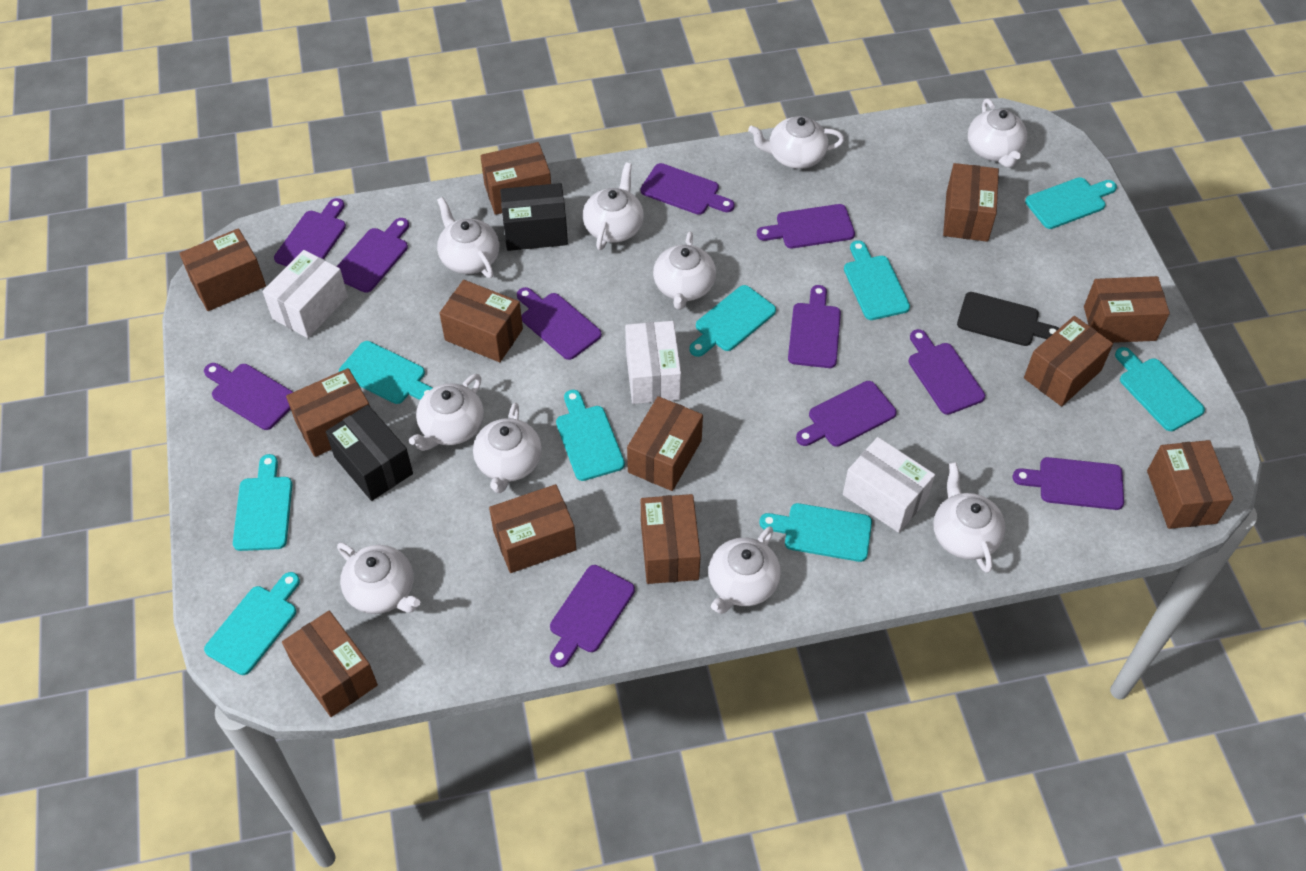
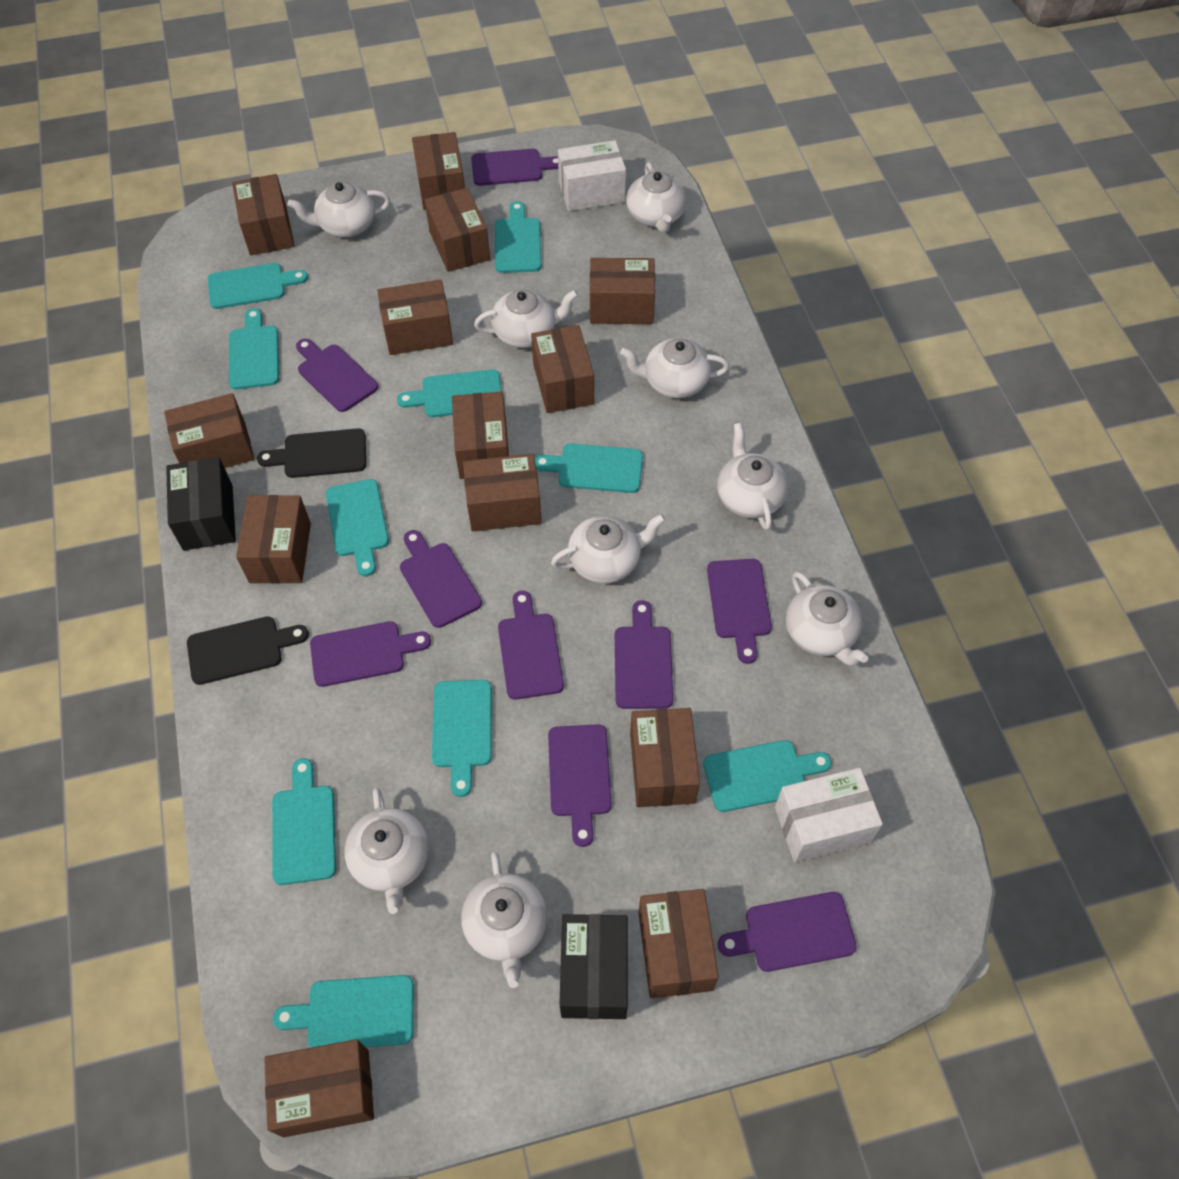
black cutting board: 1 -> 2
brown box: 12 -> 13
purple cutting board: 11 -> 9
turquoise cutting board: 9 -> 10
white box: 3 -> 2
white teapot: 10 -> 9

